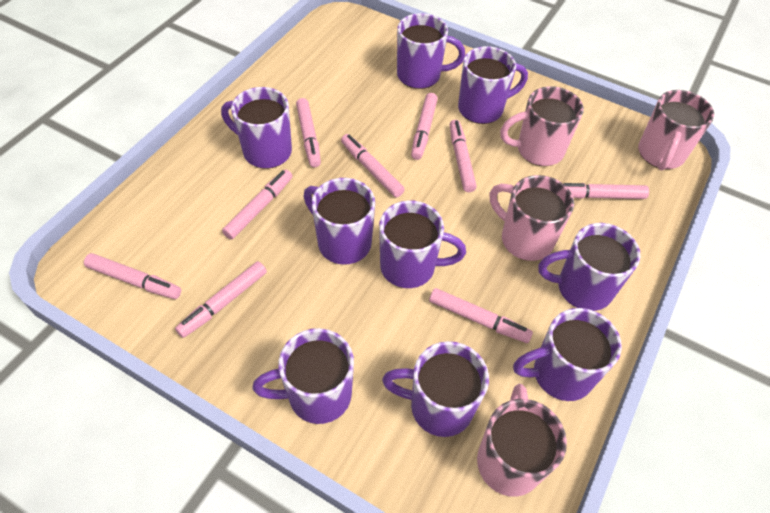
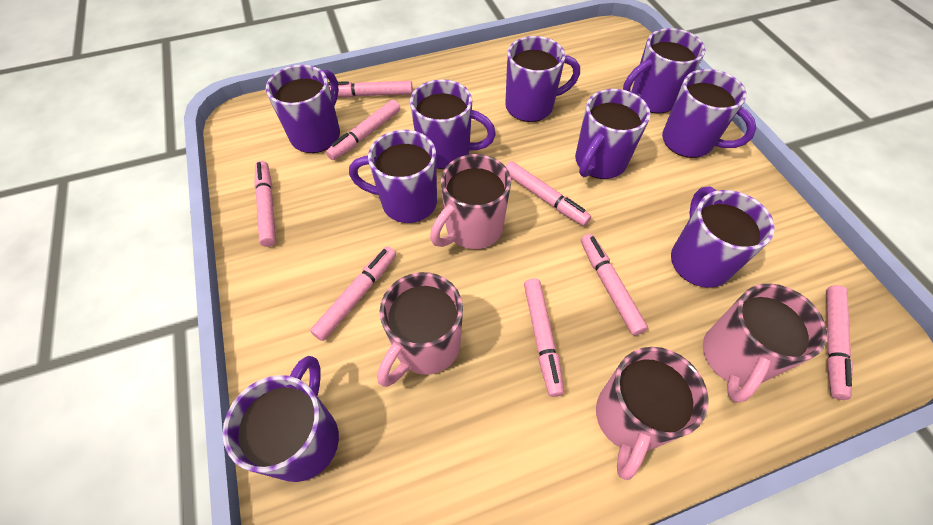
pink marker: 9 -> 8

